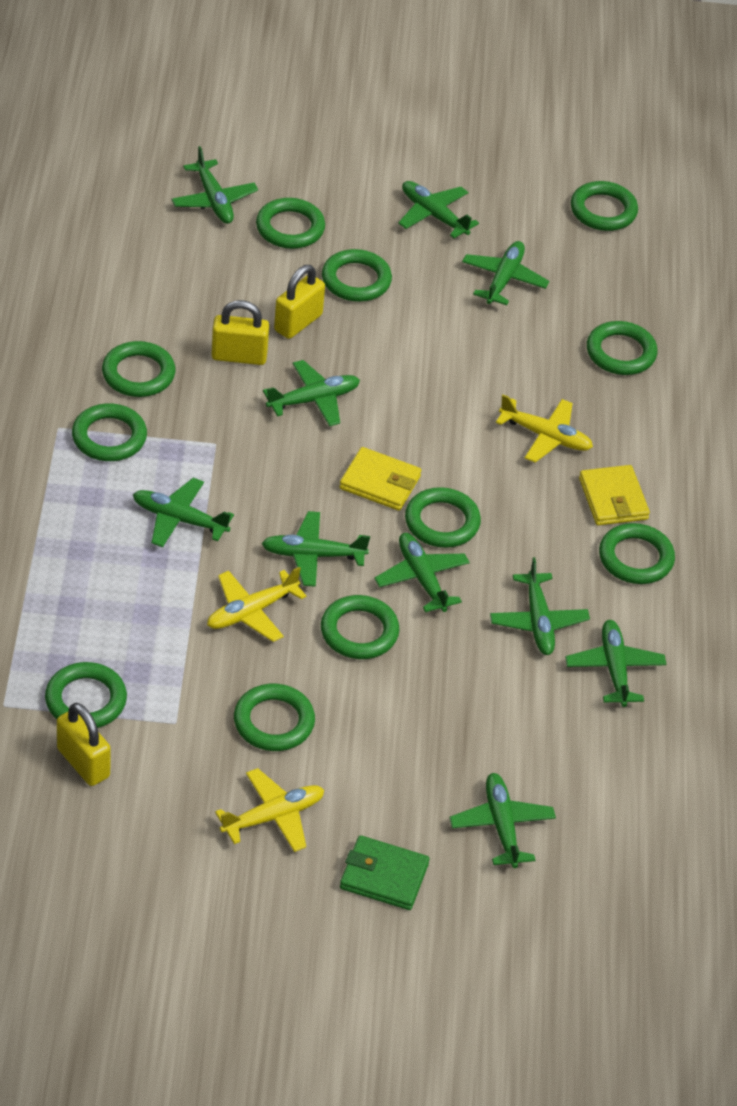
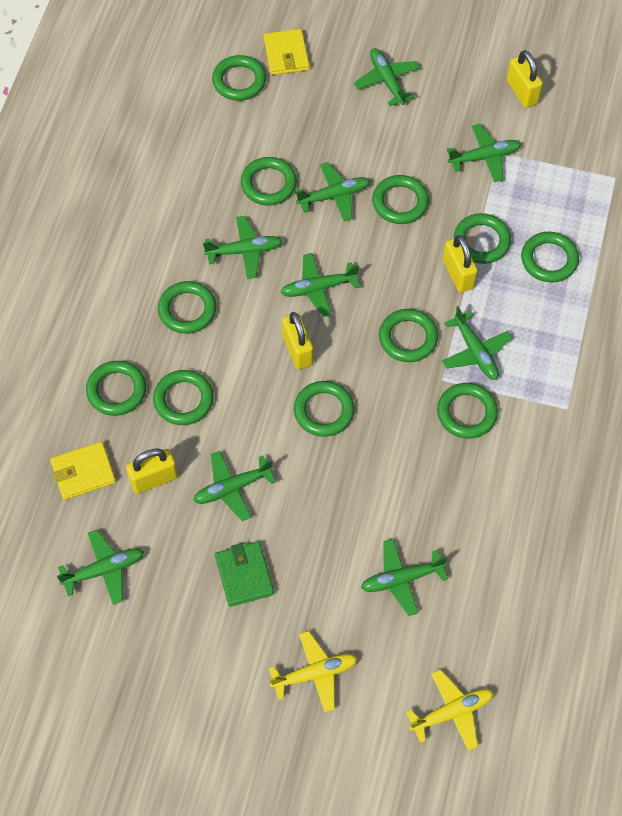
green plane: 10 -> 9
yellow padlock: 3 -> 4
yellow plane: 3 -> 2

